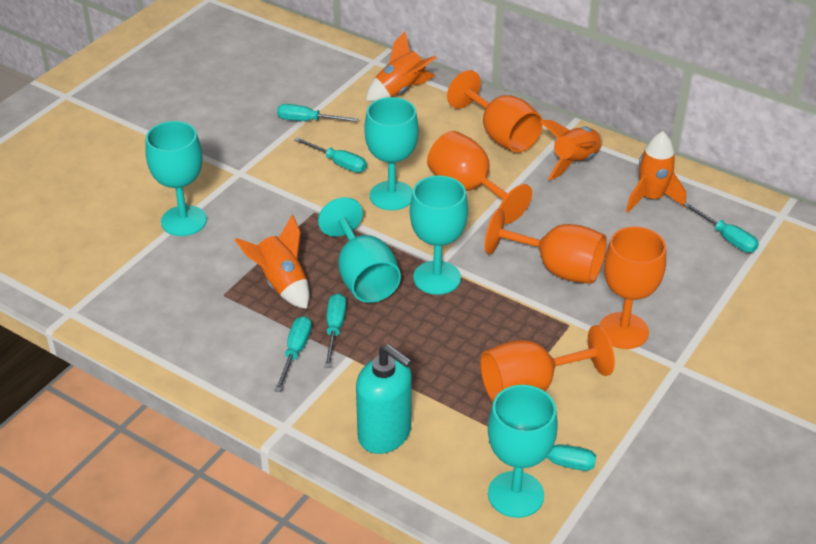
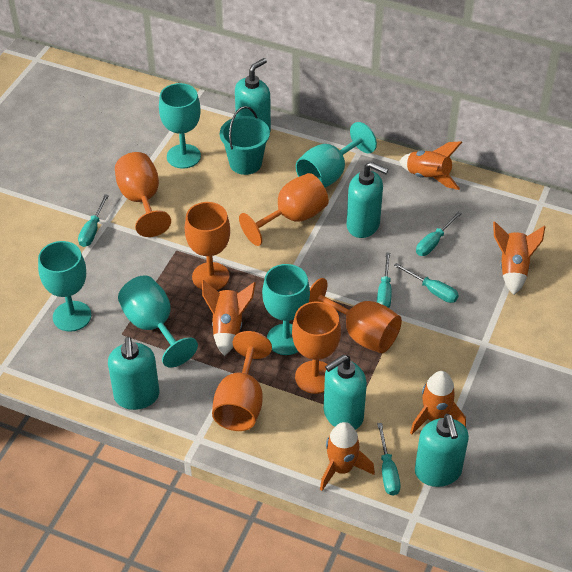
orange goblet: 5 -> 6
orange rocket: 4 -> 5
turquoise bucket: 0 -> 1
turquoise screwdriver: 6 -> 5
turquoise soap dispenser: 1 -> 5

